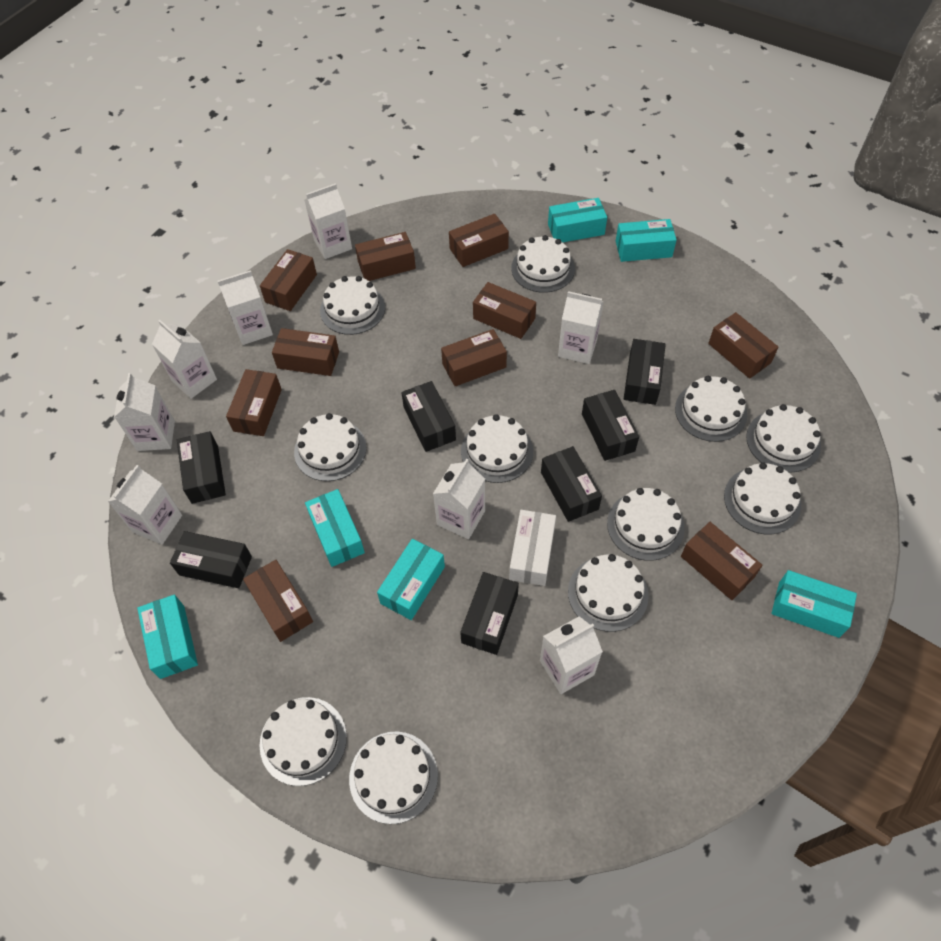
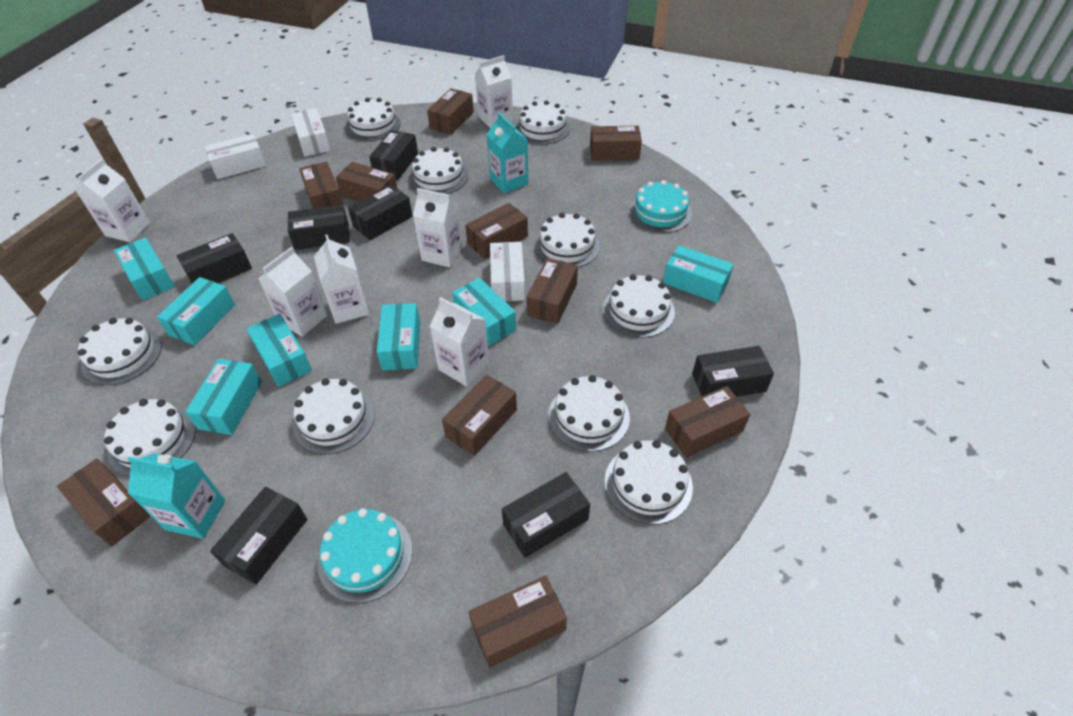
turquoise box: 6 -> 7
turquoise cake: 0 -> 2
turquoise carton: 0 -> 2
white box: 1 -> 3
white cake: 11 -> 10
white carton: 8 -> 6

